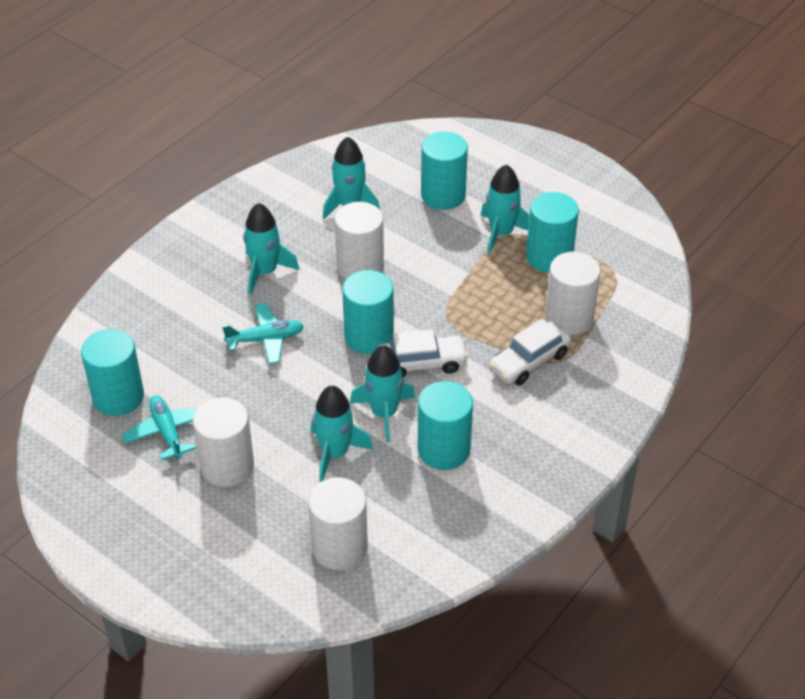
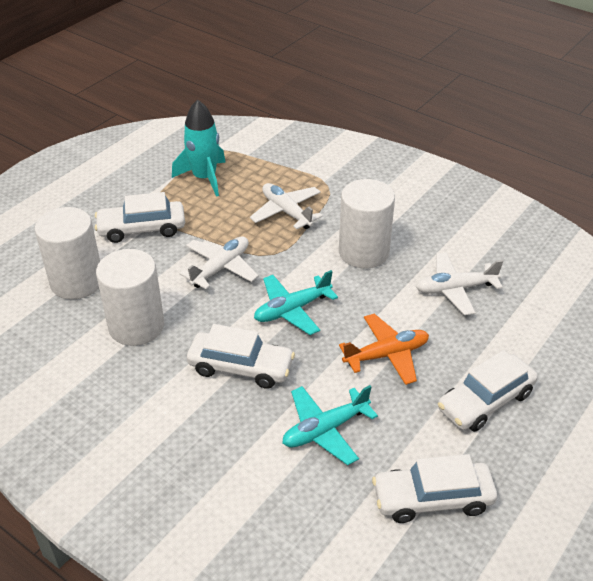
orange plane: 0 -> 1
turquoise cylinder: 5 -> 0
turquoise rocket: 5 -> 1
white car: 2 -> 4
white cylinder: 4 -> 3
white plane: 0 -> 3

